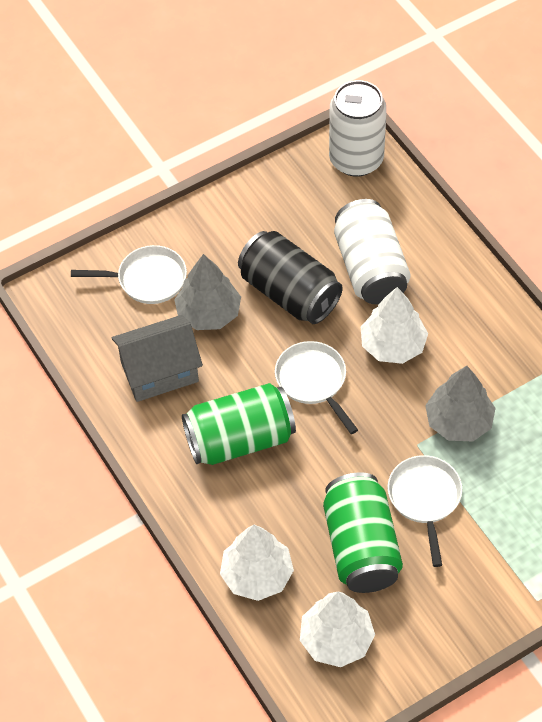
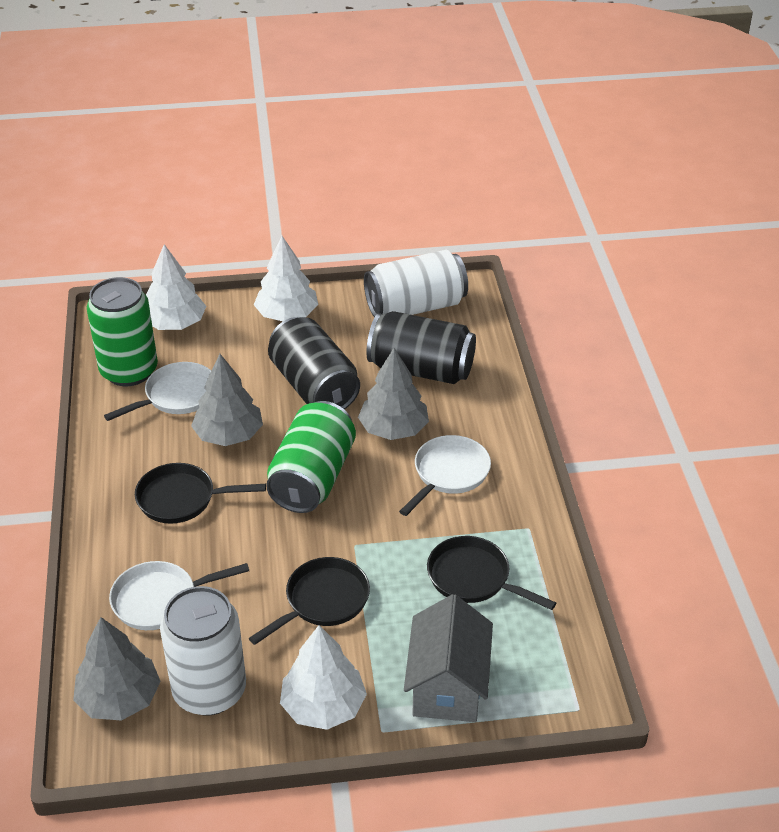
black can: 1 -> 2
black pan: 0 -> 3
grey tree: 2 -> 3

